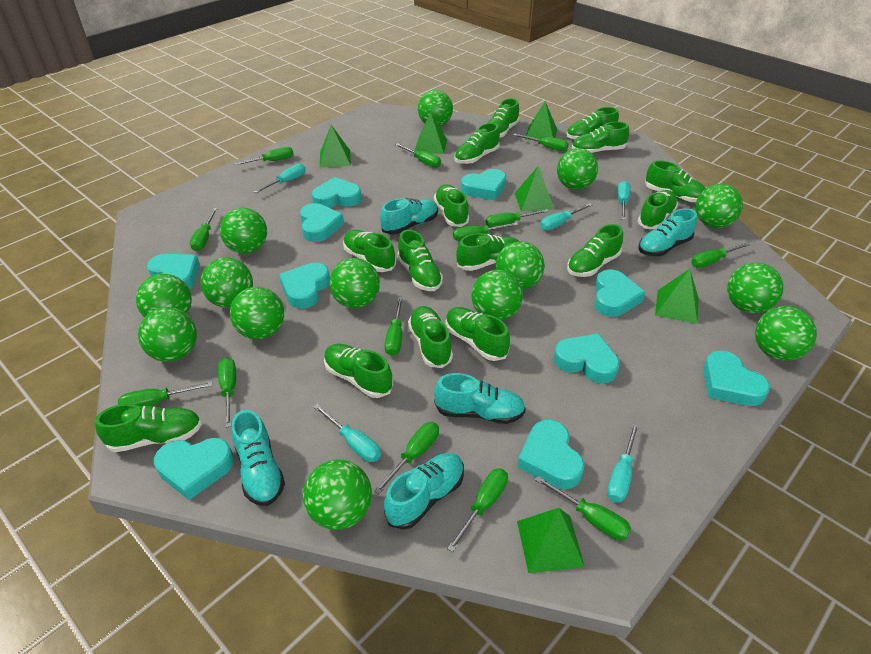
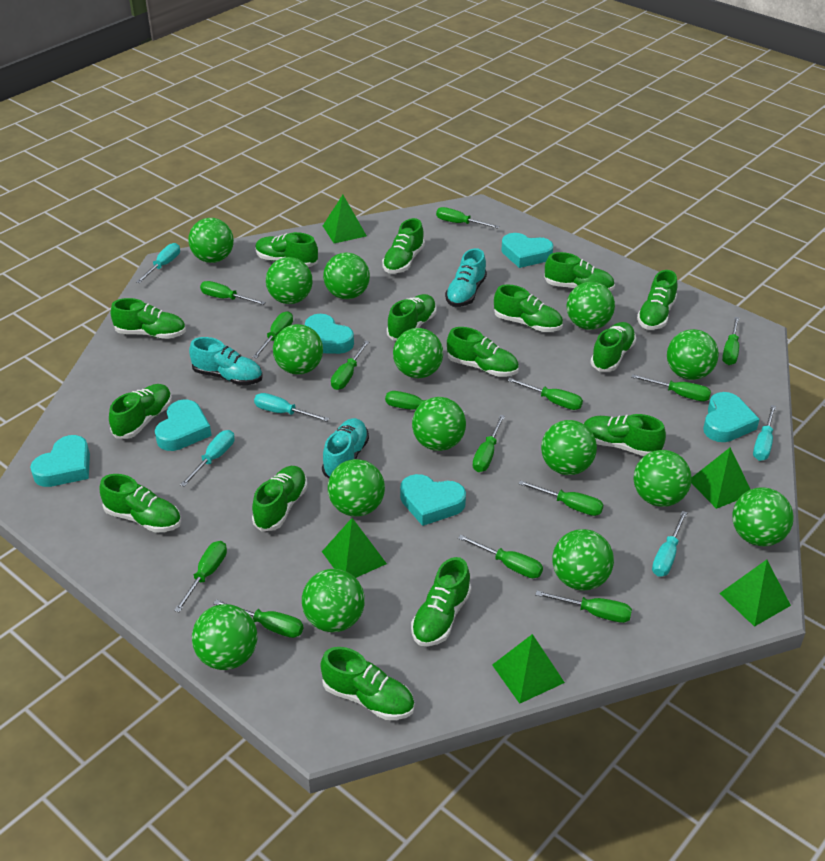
green ball: 14 -> 15
green pyramid: 6 -> 5
green screwdriver: 13 -> 14
turquoise heart: 10 -> 6
turquoise shoe: 5 -> 3

